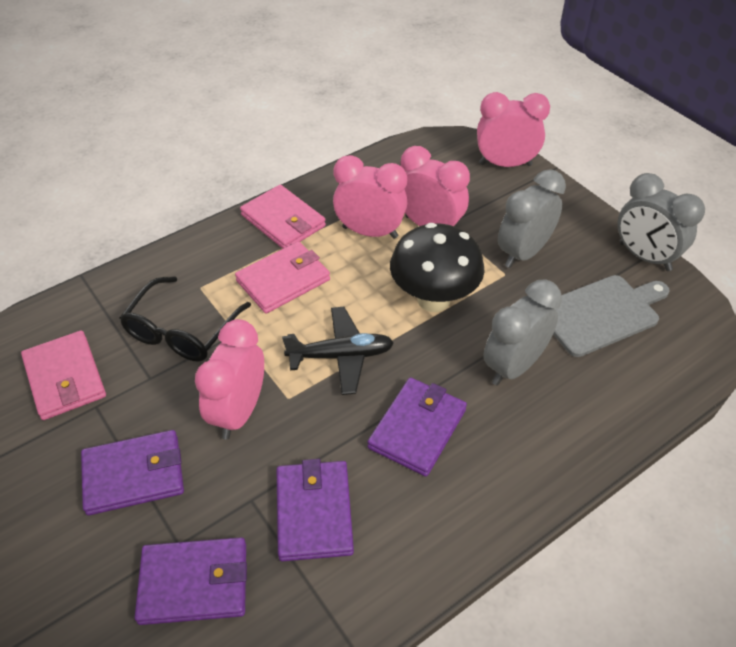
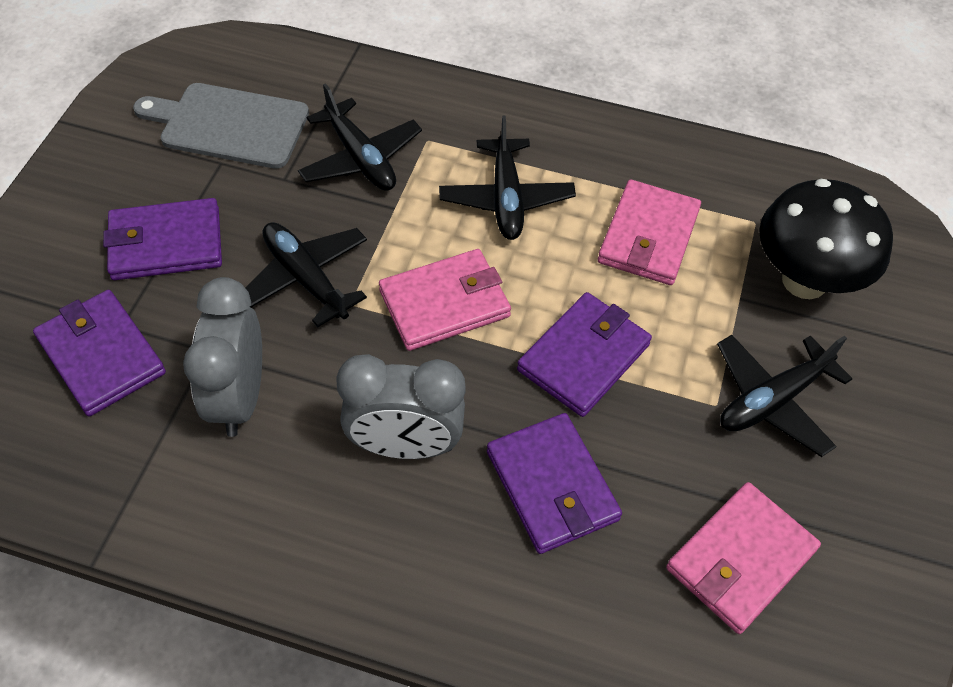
black glasses: 1 -> 0
black plane: 1 -> 4
grey clock: 3 -> 2
pink clock: 4 -> 0

